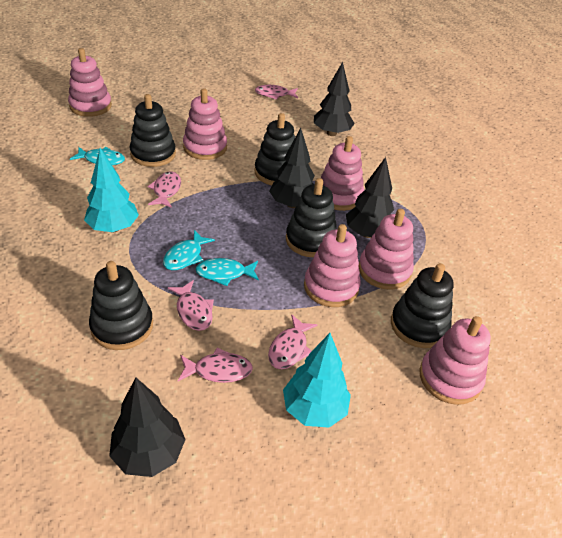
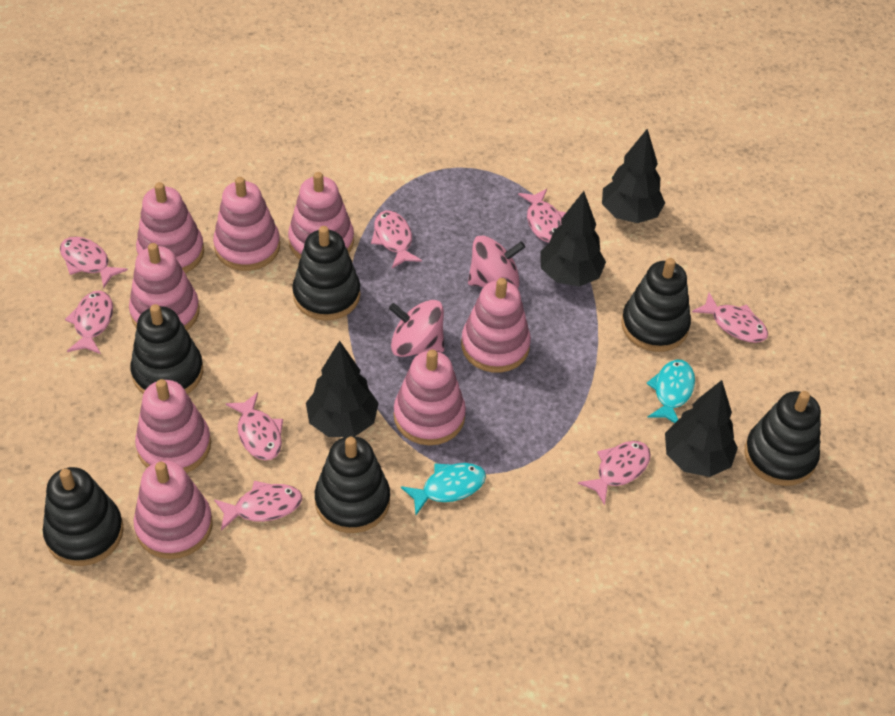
black stacking toy: 5 -> 6
pink fish: 5 -> 8
pink spinning top: 0 -> 2
pink stacking toy: 6 -> 8
turquoise fish: 3 -> 2
turquoise tree: 2 -> 0

